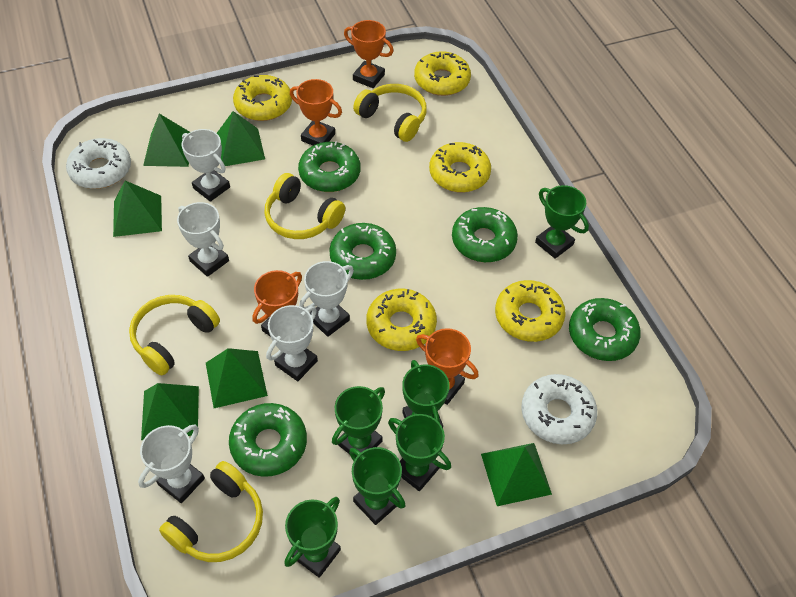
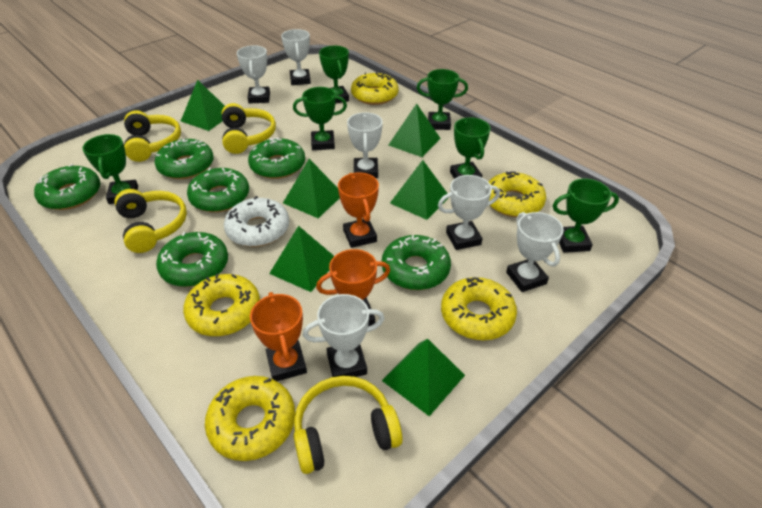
green donut: 5 -> 6
orange trophy: 4 -> 3
white donut: 2 -> 1
white trophy: 5 -> 6

